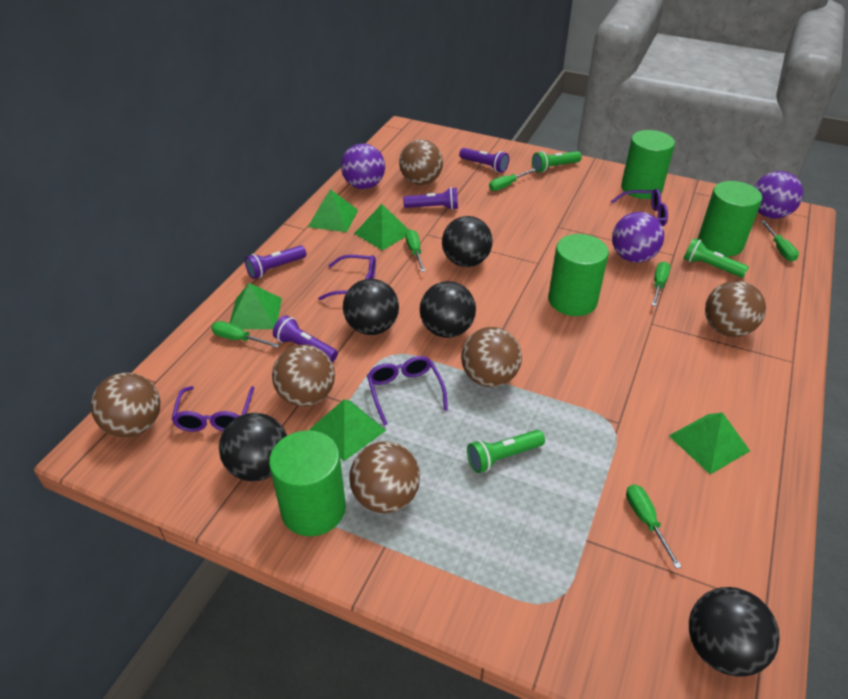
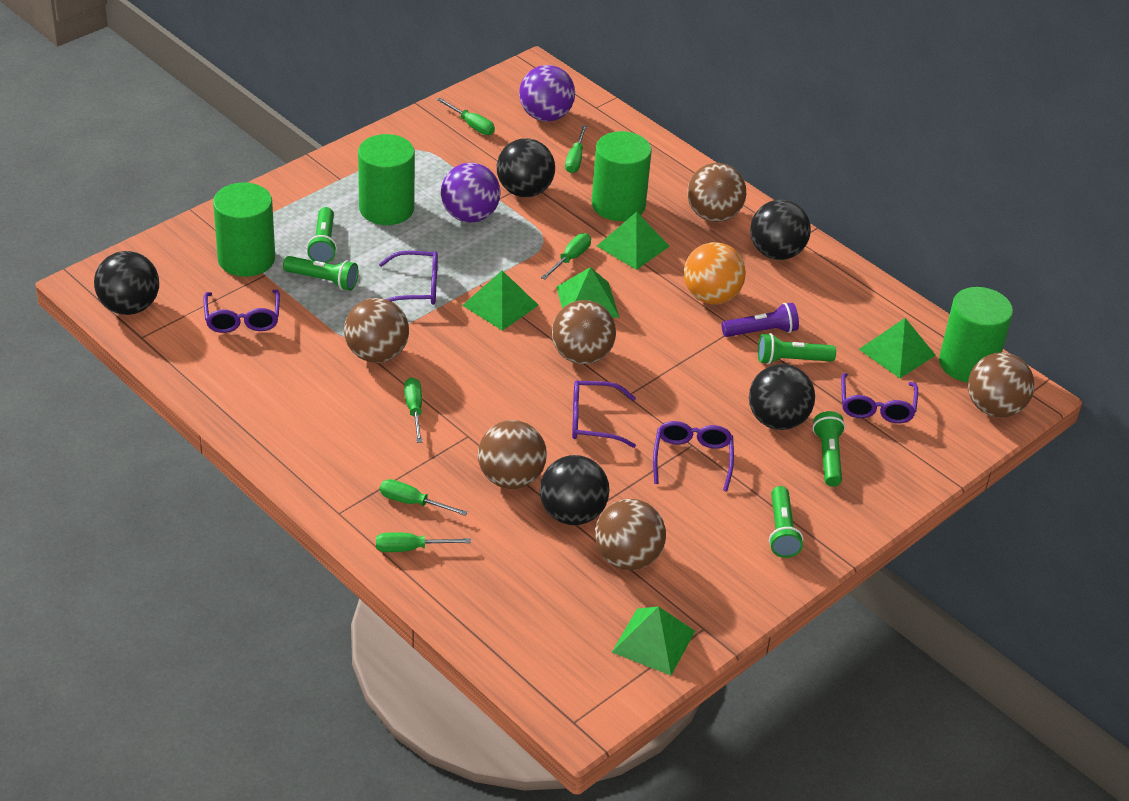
green flashlight: 3 -> 5
orange ball: 0 -> 1
purple ball: 3 -> 2
purple flashlight: 4 -> 1
purple glasses: 4 -> 5

